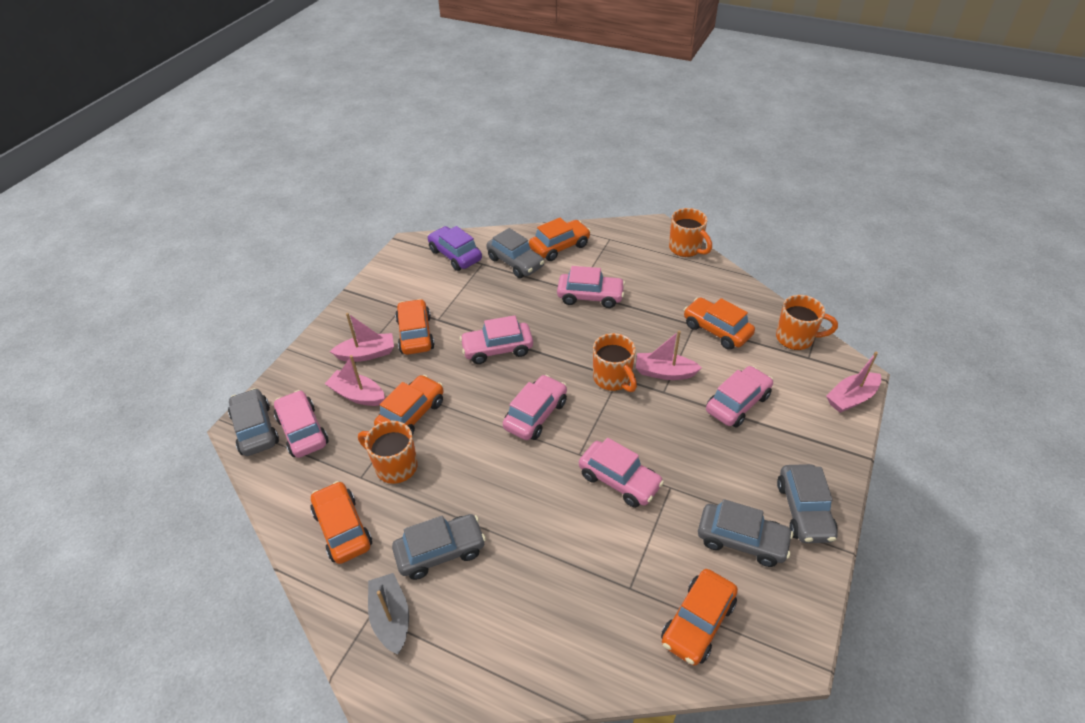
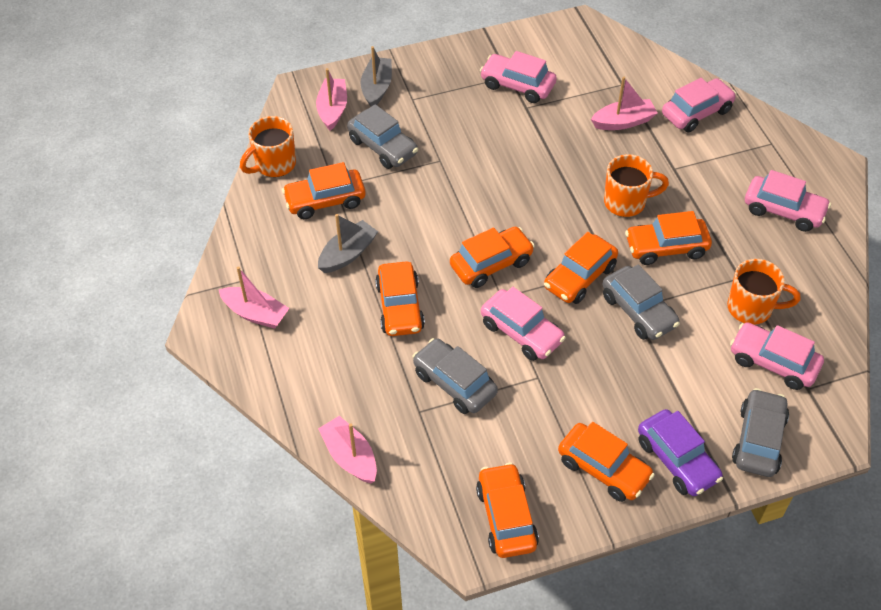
grey boat: 1 -> 2
grey car: 5 -> 4
orange car: 6 -> 7
orange mug: 4 -> 3
pink car: 6 -> 5

